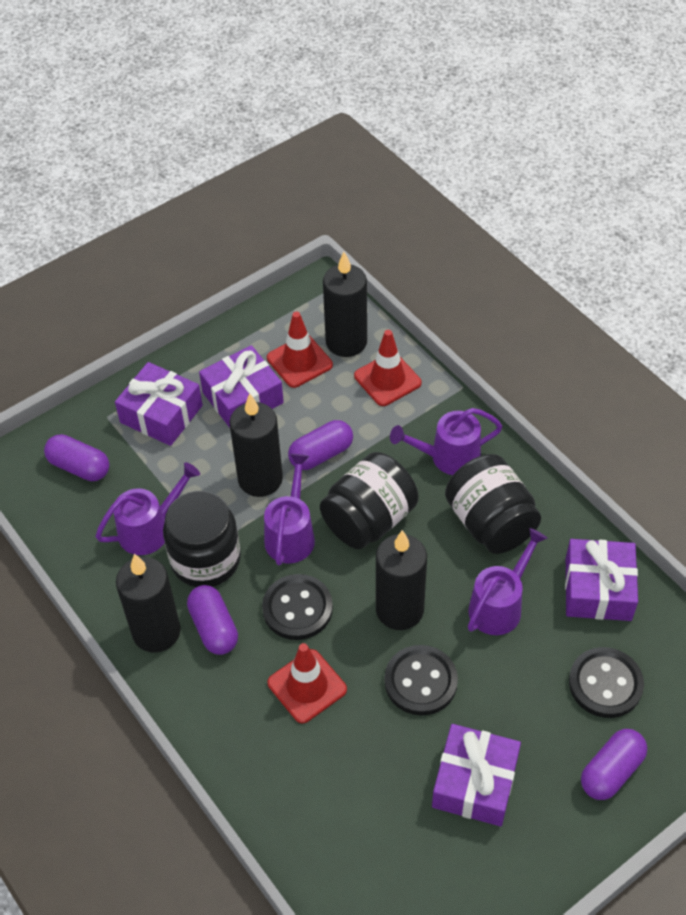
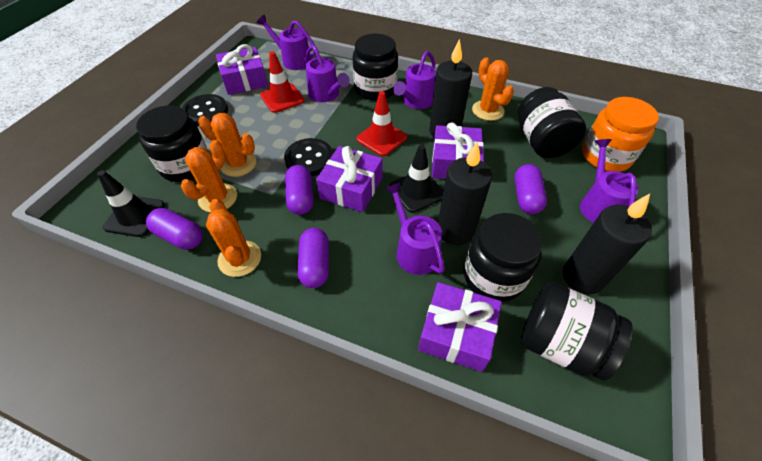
black button: 3 -> 2
black candle: 4 -> 3
black jar: 3 -> 5
black traffic cone: 0 -> 2
orange cactus: 0 -> 4
orange jar: 0 -> 1
purple watering can: 4 -> 5
red traffic cone: 3 -> 2

